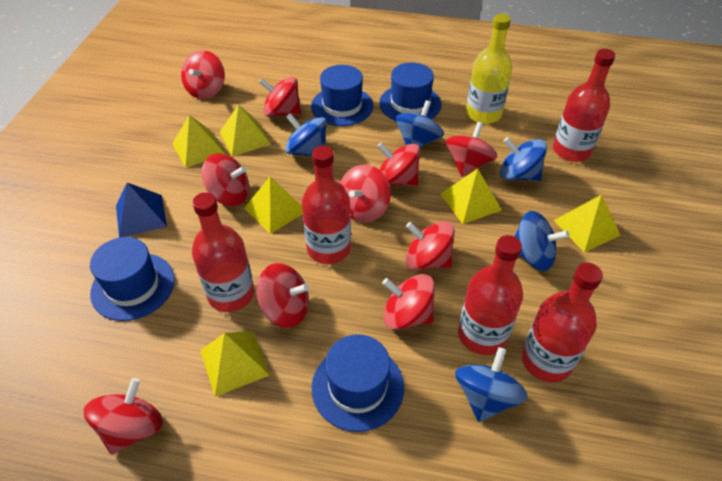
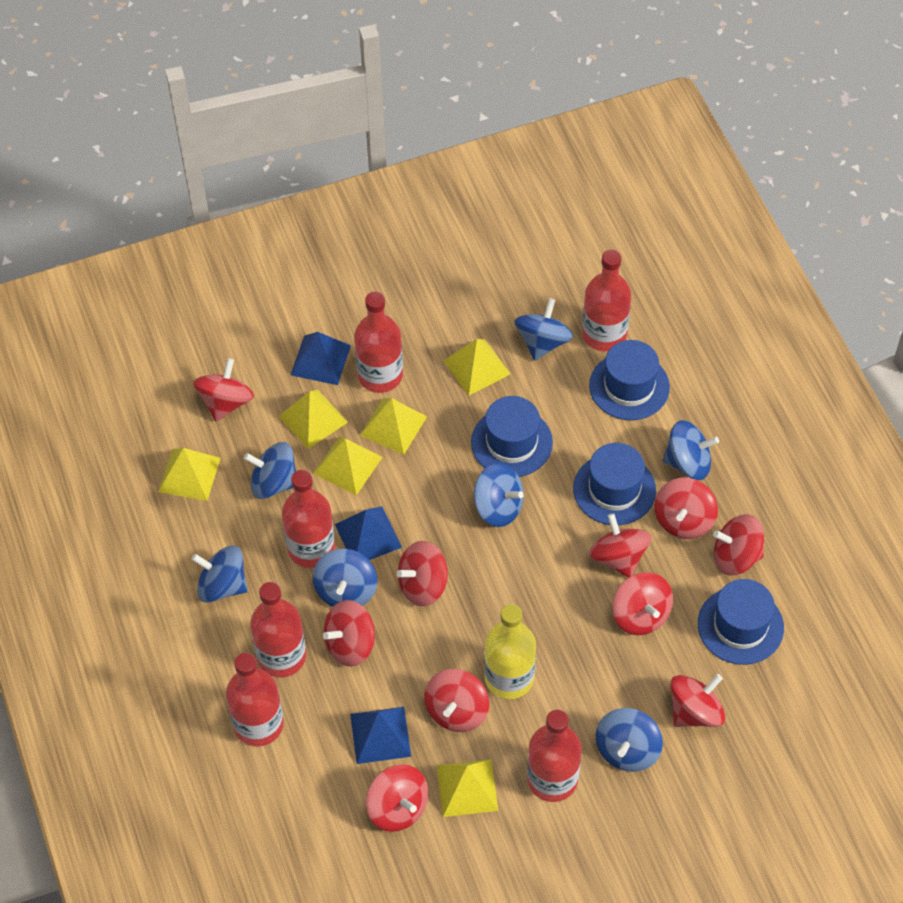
blue pyramid: 1 -> 3
blue spinning top: 5 -> 7
red bottle: 5 -> 6

